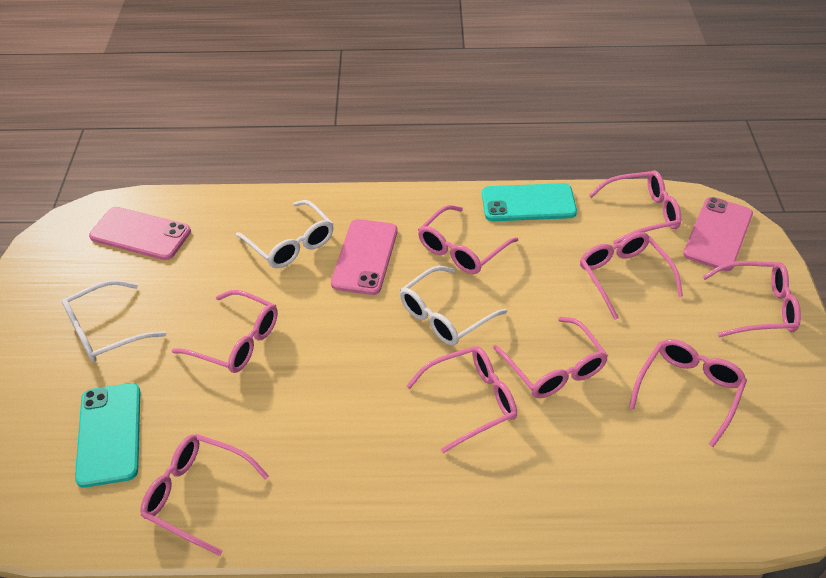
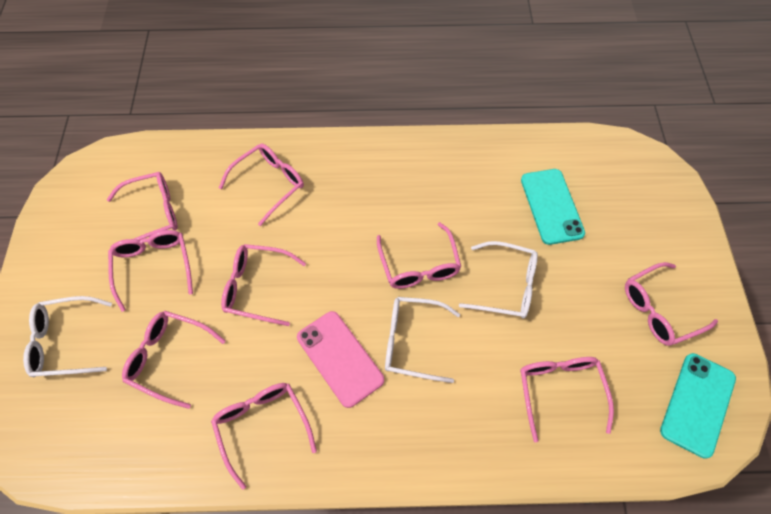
pink phone: 3 -> 1

